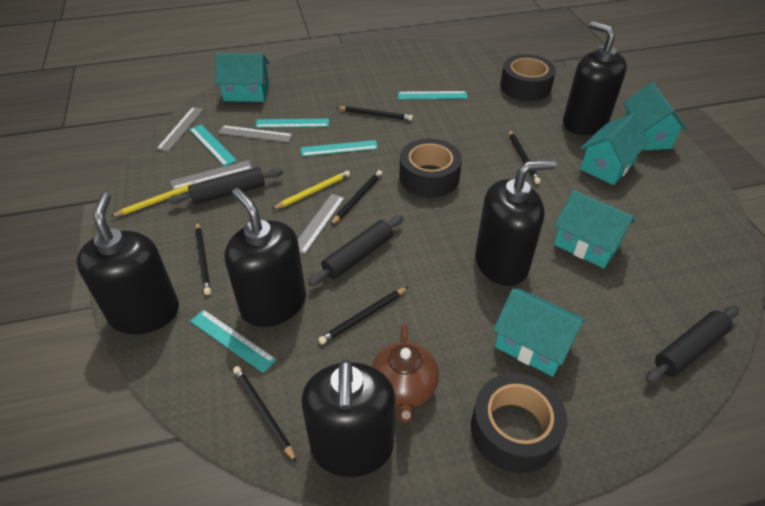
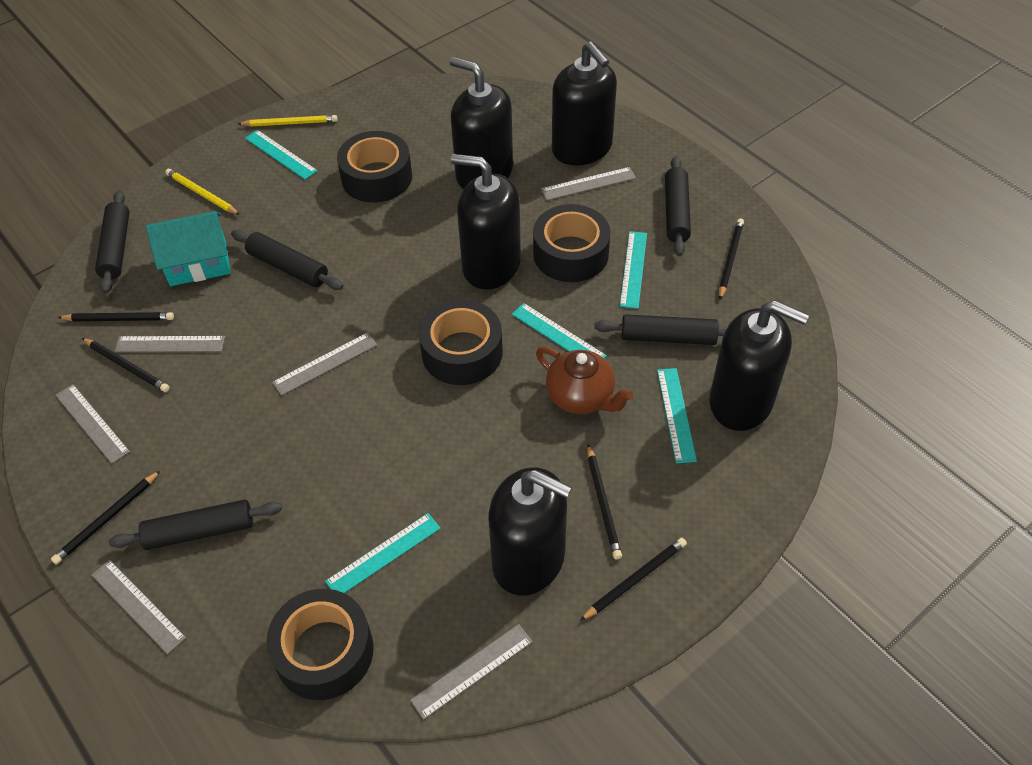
black rolling pin: 3 -> 5
black tape: 3 -> 4
grey ruler: 4 -> 6
turquoise house: 5 -> 1

